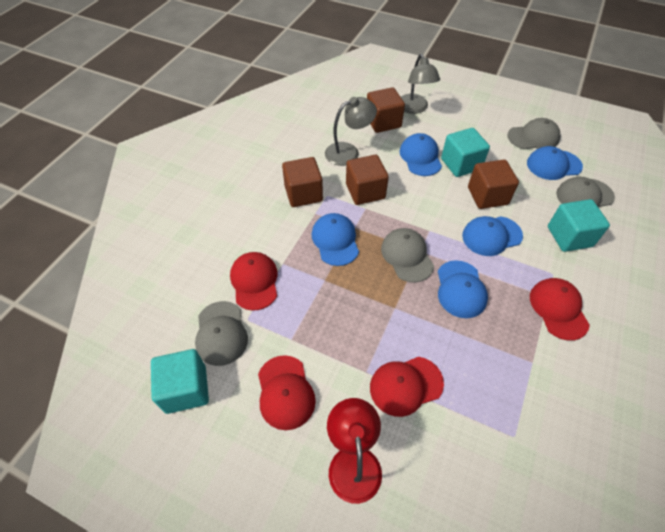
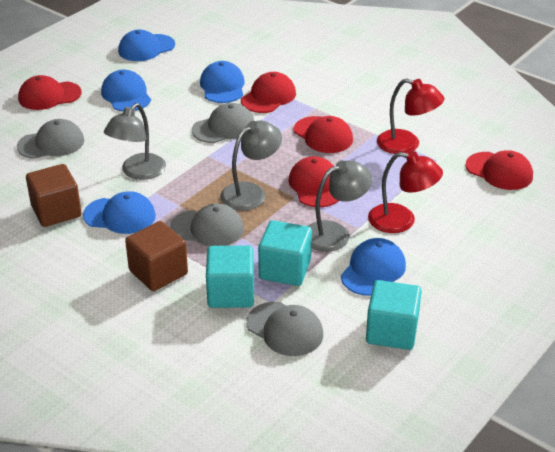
brown cube: 4 -> 2
grey lamp: 2 -> 3
red cap: 4 -> 5
red lamp: 1 -> 2

